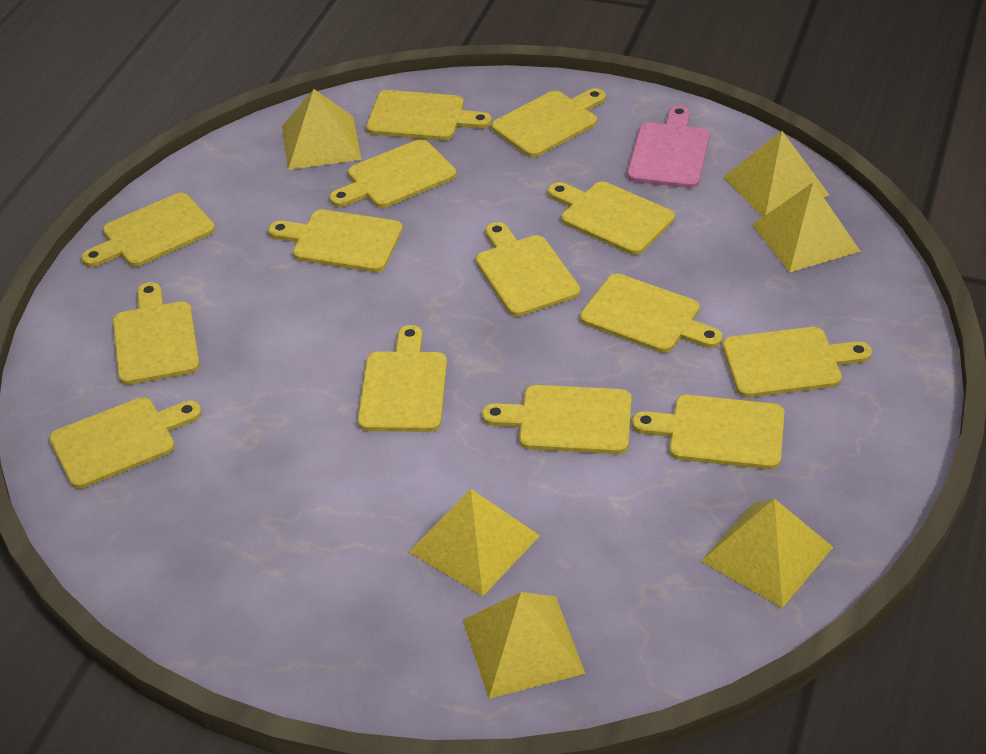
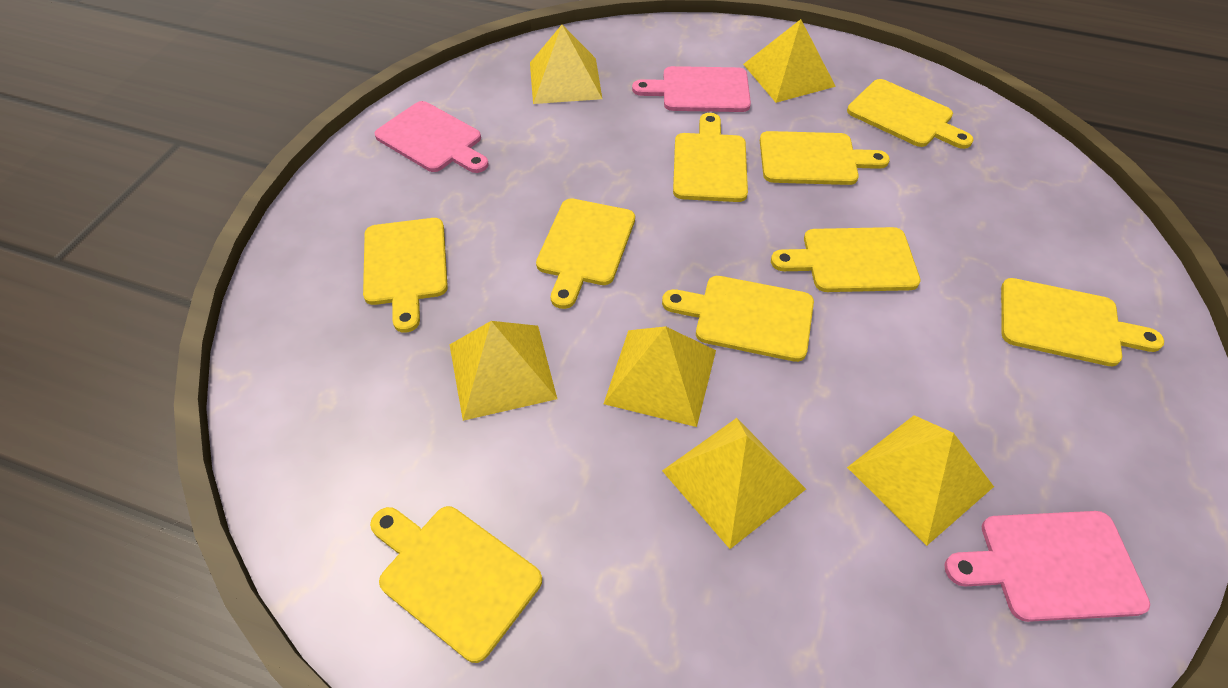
pink cutting board: 1 -> 3
yellow cutting board: 14 -> 9

